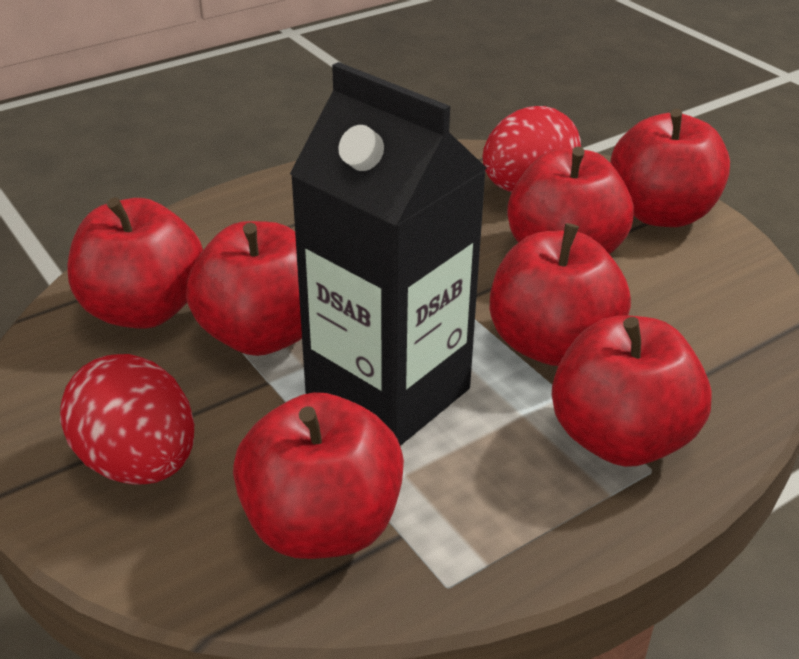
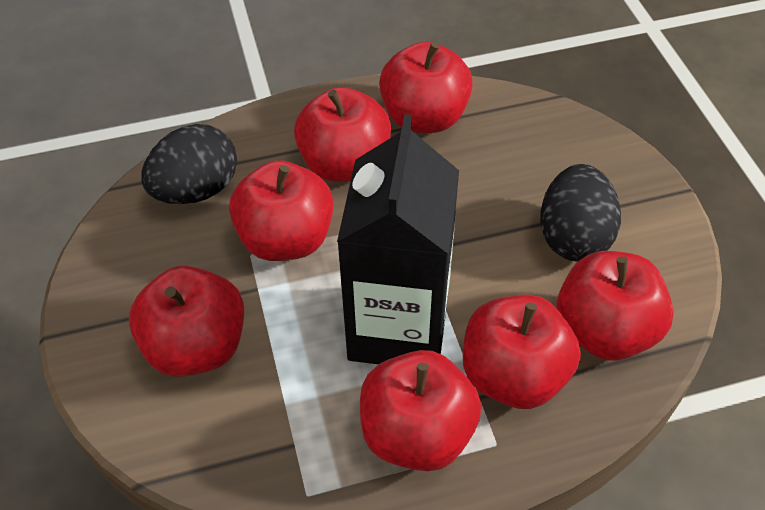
black egg: 0 -> 2
red egg: 2 -> 0

